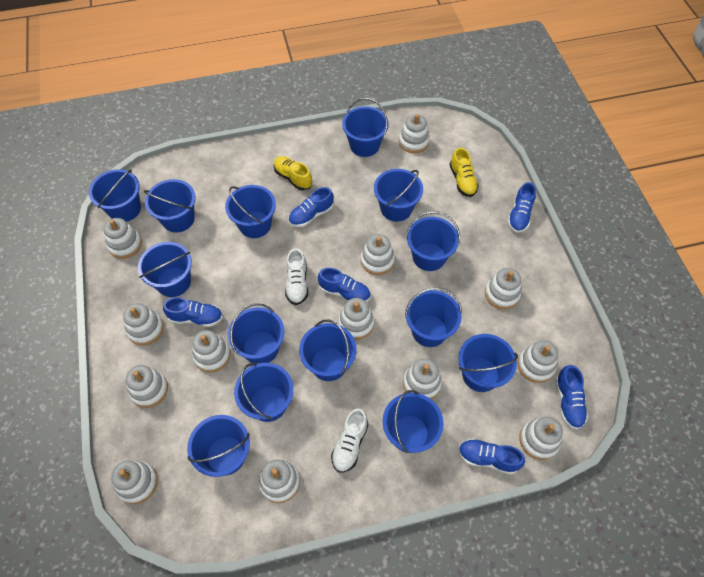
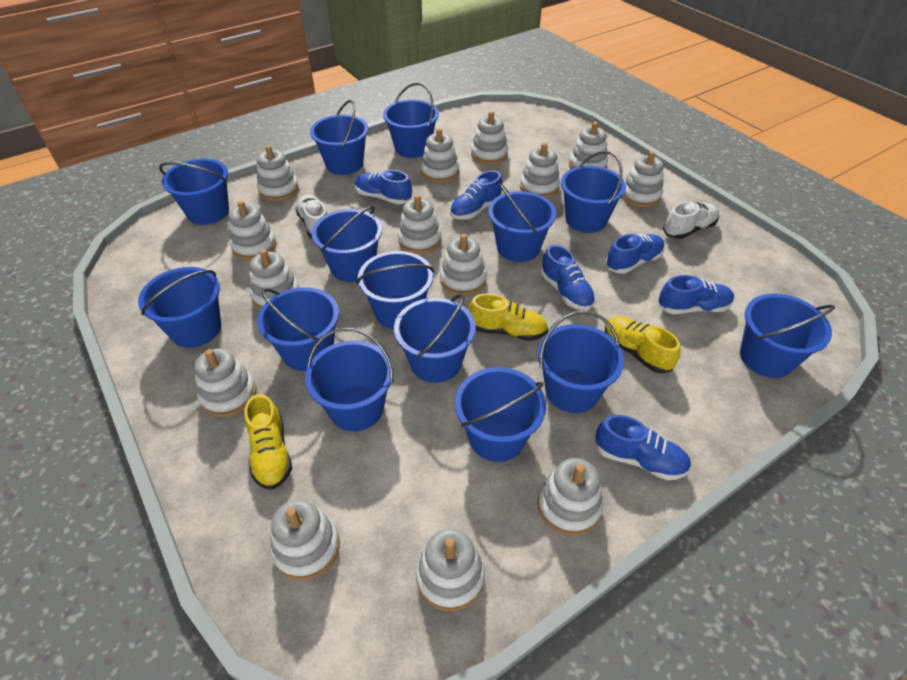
white stacking toy: 13 -> 14
yellow shoe: 2 -> 3

